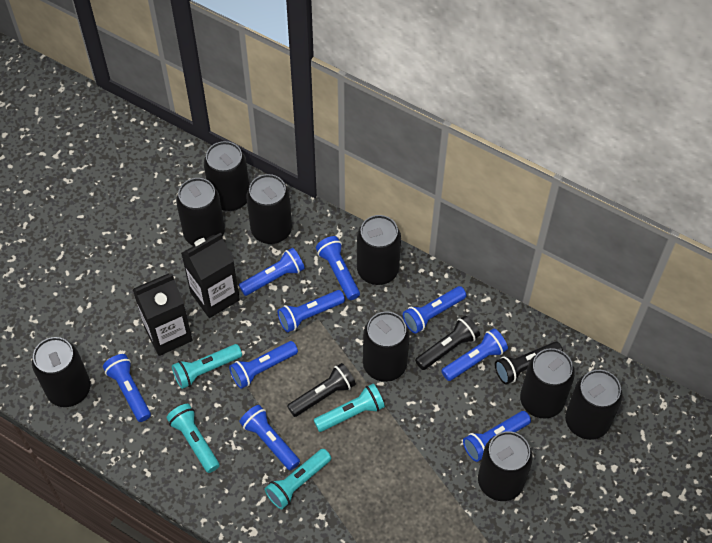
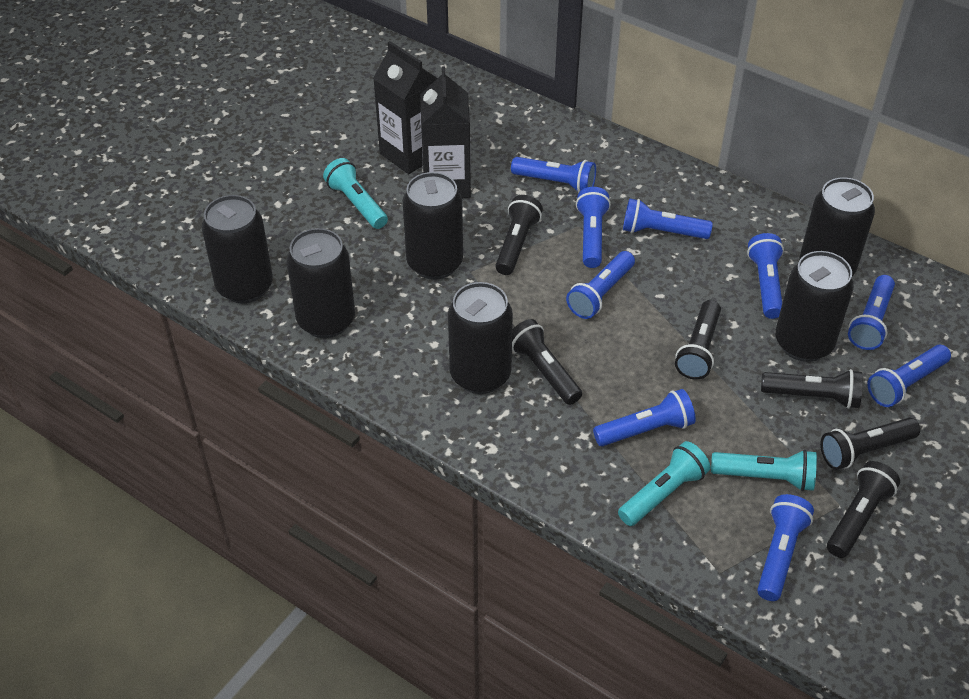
black can: 9 -> 6
black flashlight: 3 -> 6
turquoise flashlight: 4 -> 3

